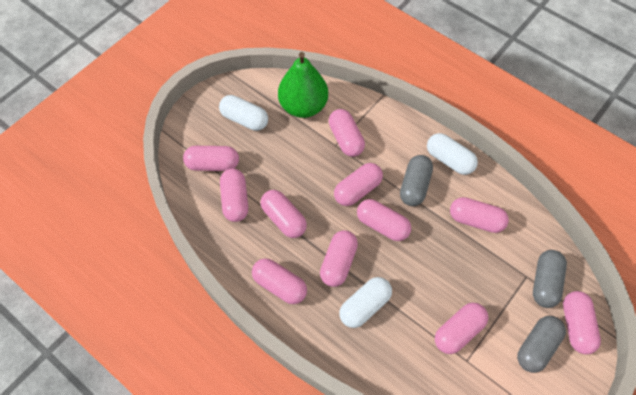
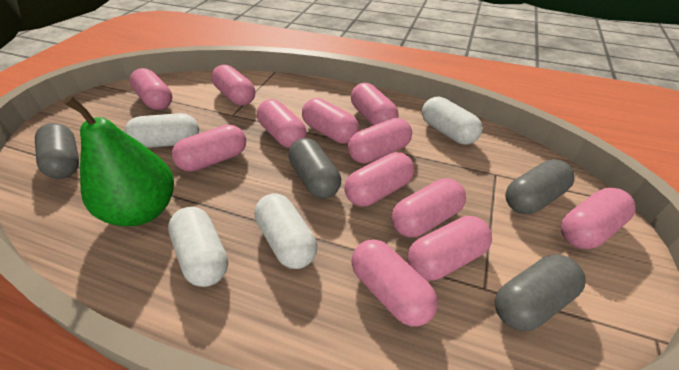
grey capsule: 3 -> 4
pink capsule: 11 -> 12
white capsule: 3 -> 4

